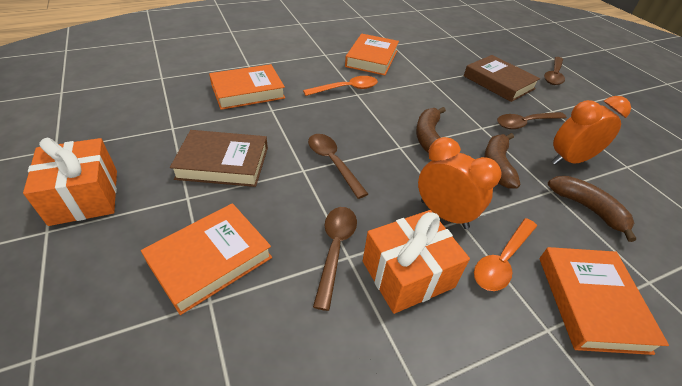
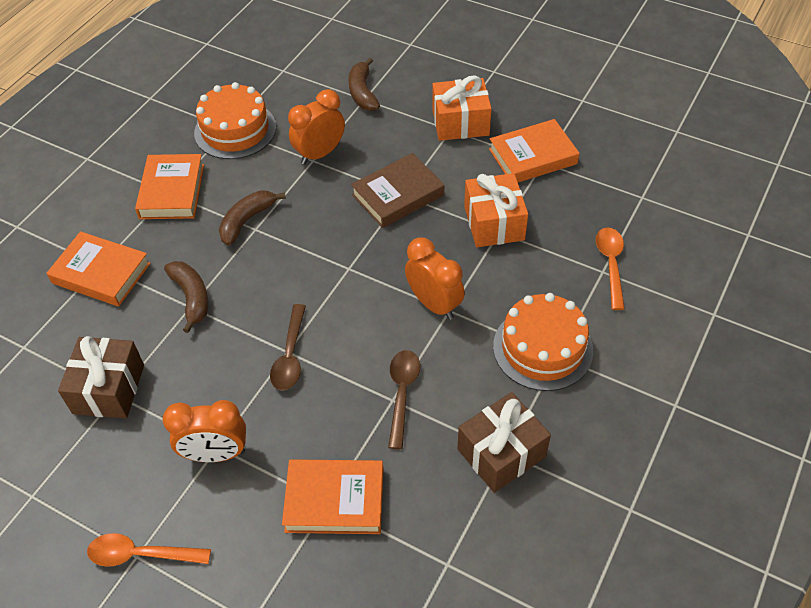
brown book: 2 -> 1
brown gift: 0 -> 2
brown spoon: 4 -> 2
orange cake: 0 -> 2
orange clock: 2 -> 3

